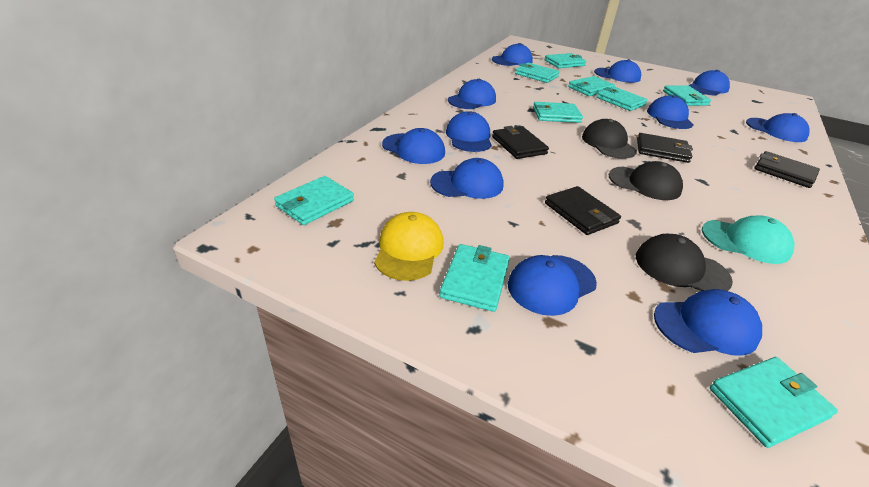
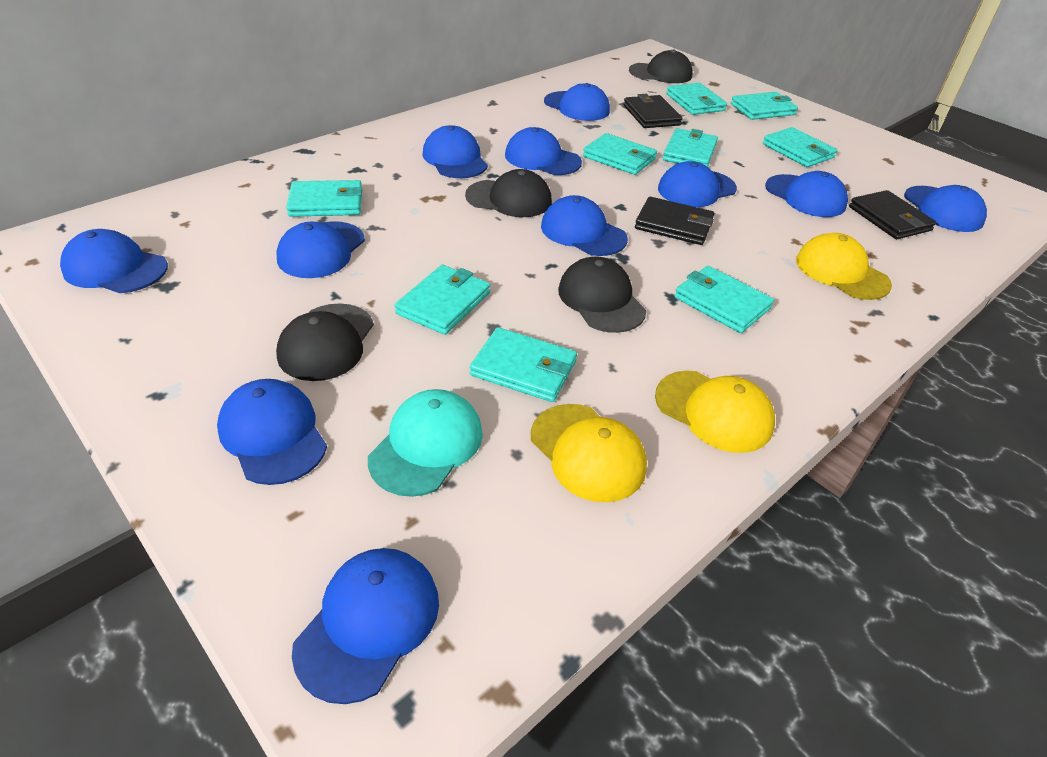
black cap: 3 -> 4
black wallet: 4 -> 3
yellow cap: 1 -> 3

